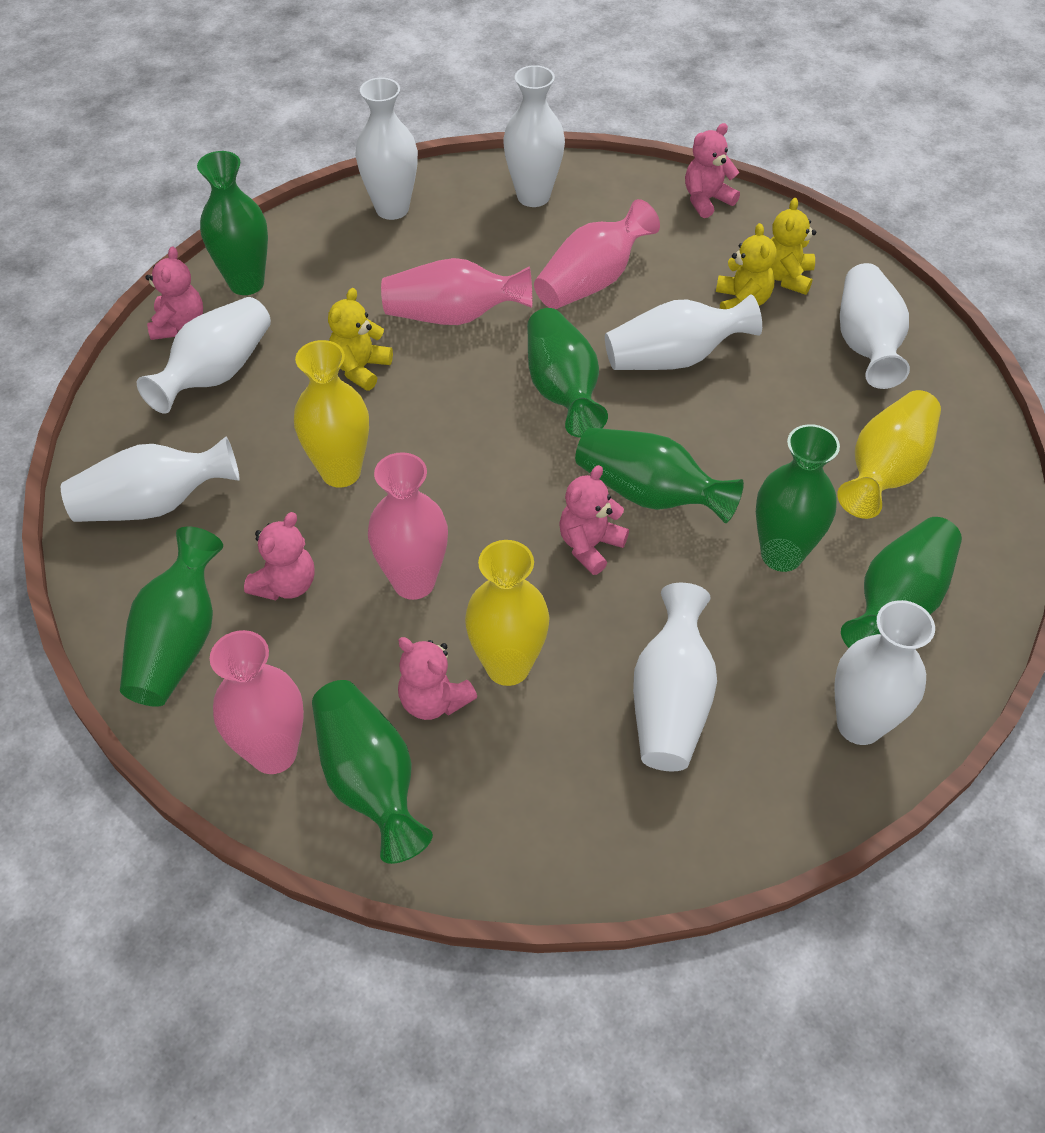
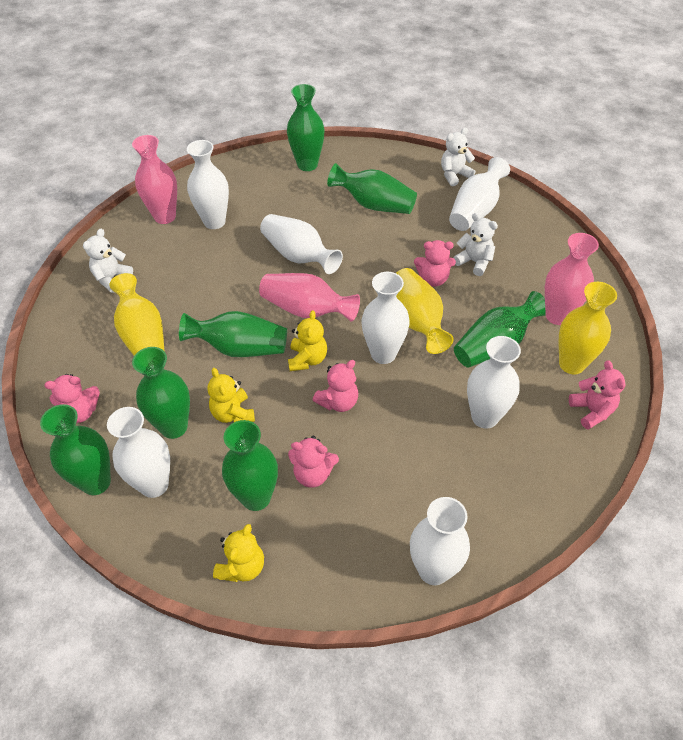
pink vase: 4 -> 3
white teddy bear: 0 -> 3
white vase: 8 -> 7

